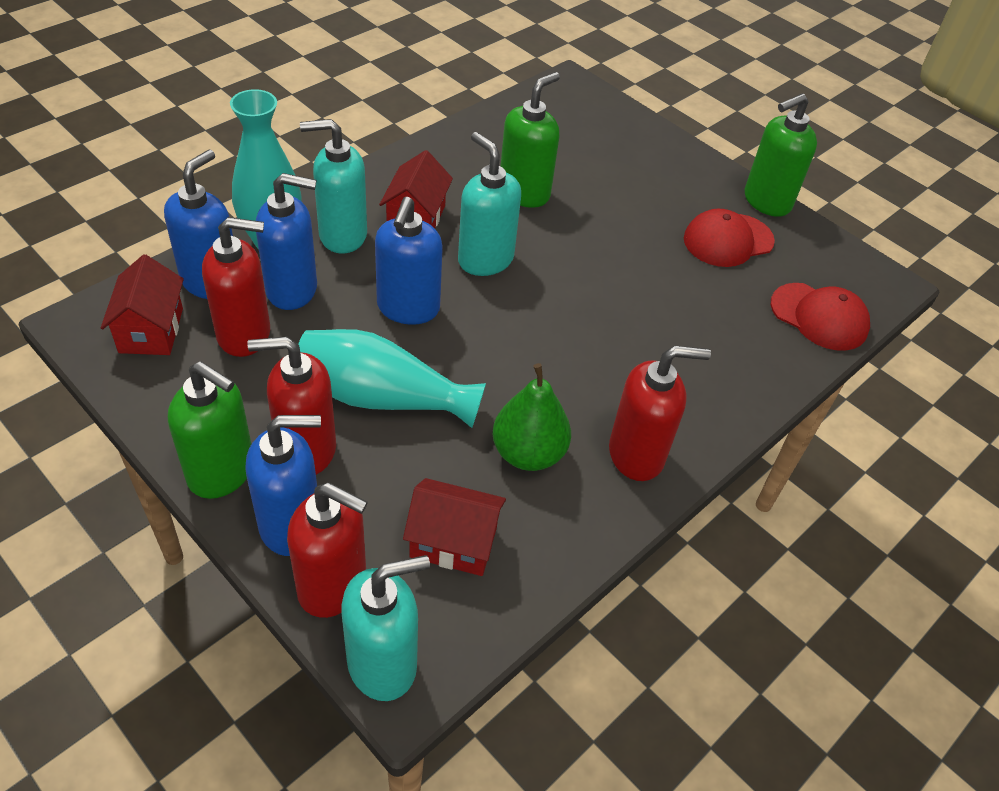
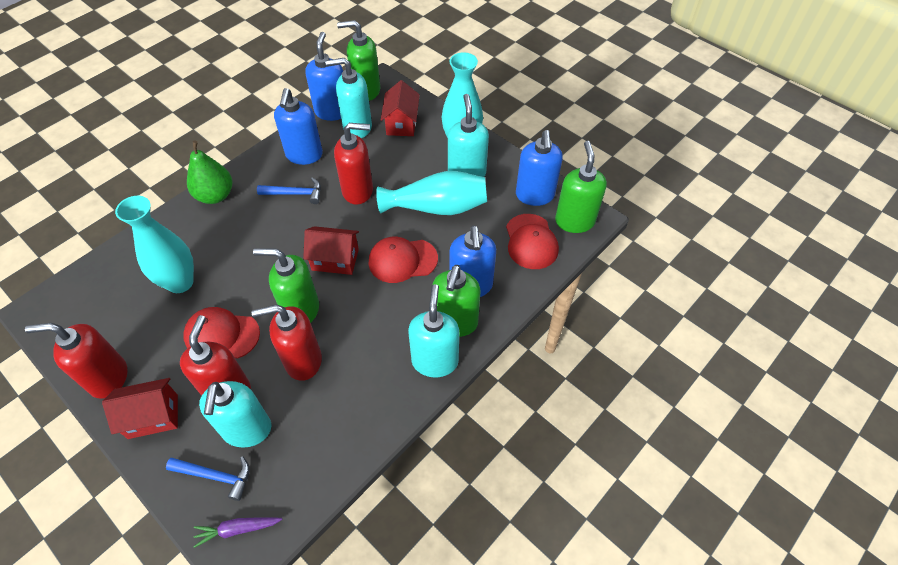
blue hammer: 0 -> 2
green soap dispenser: 3 -> 4
purple carrot: 0 -> 1
red cap: 2 -> 3
turquoise soap dispenser: 3 -> 4
turquoise vase: 2 -> 3

